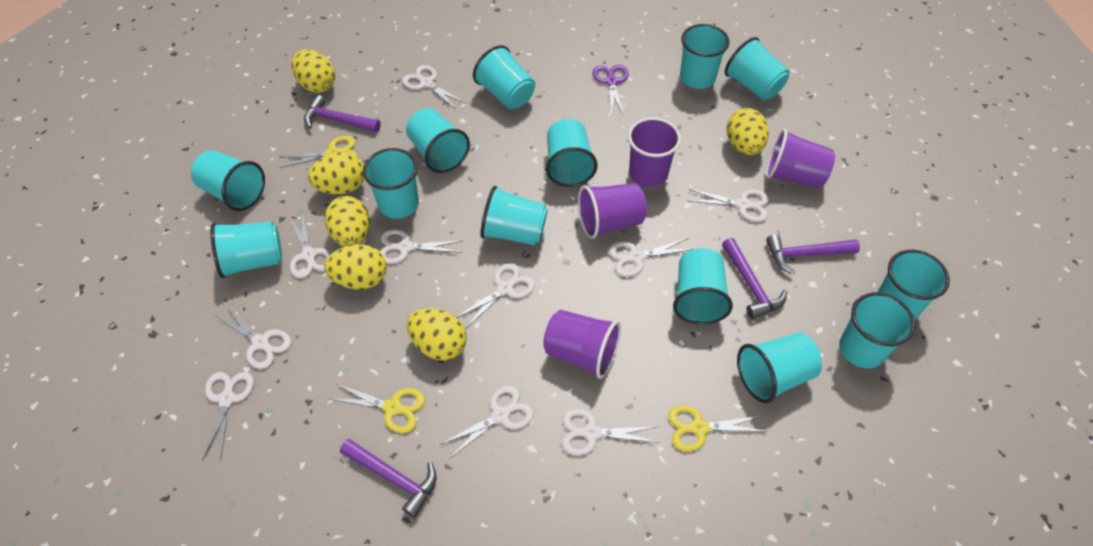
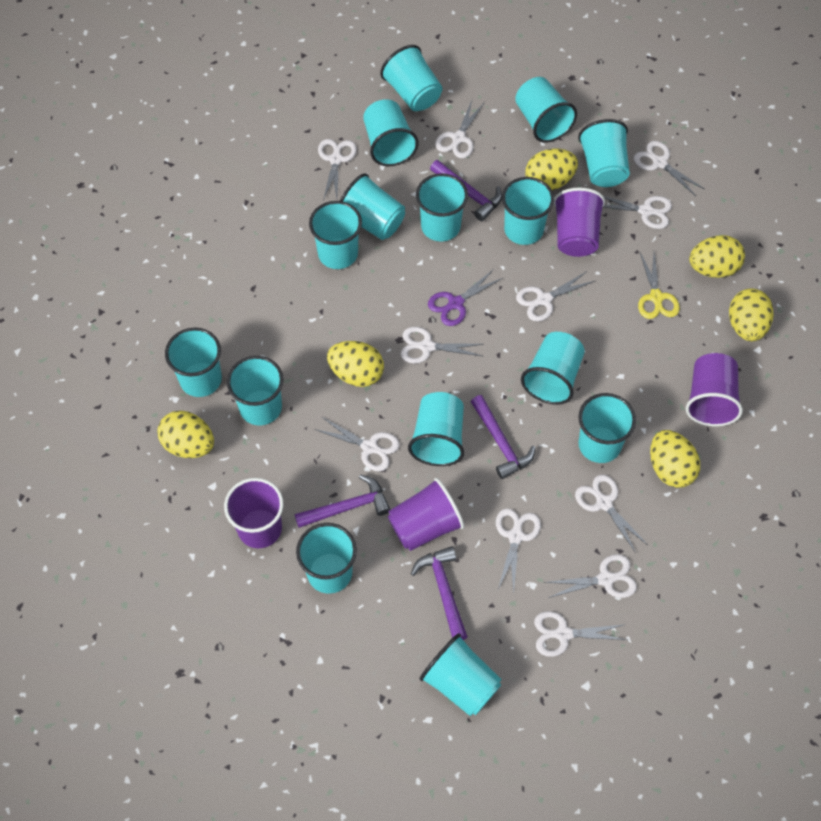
turquoise cup: 13 -> 15
white scissors: 10 -> 11
yellow scissors: 3 -> 1

